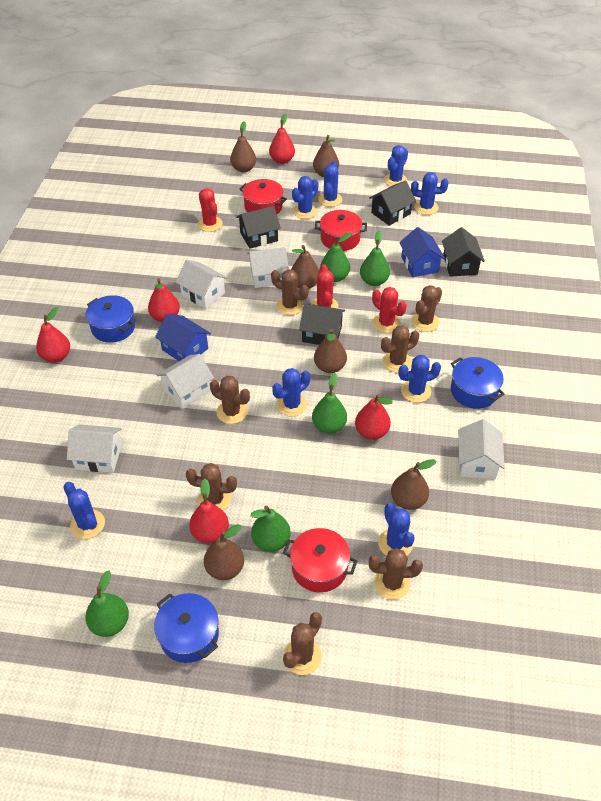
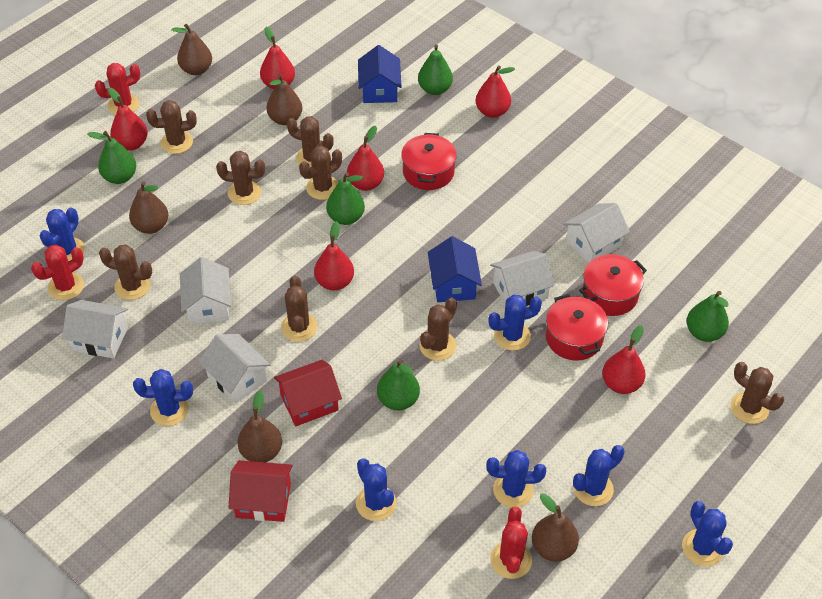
black house: 4 -> 0
blue cactus: 8 -> 7
blue pot: 3 -> 0
brown cactus: 7 -> 8
brown pear: 6 -> 5
red house: 0 -> 2
red pear: 5 -> 6

